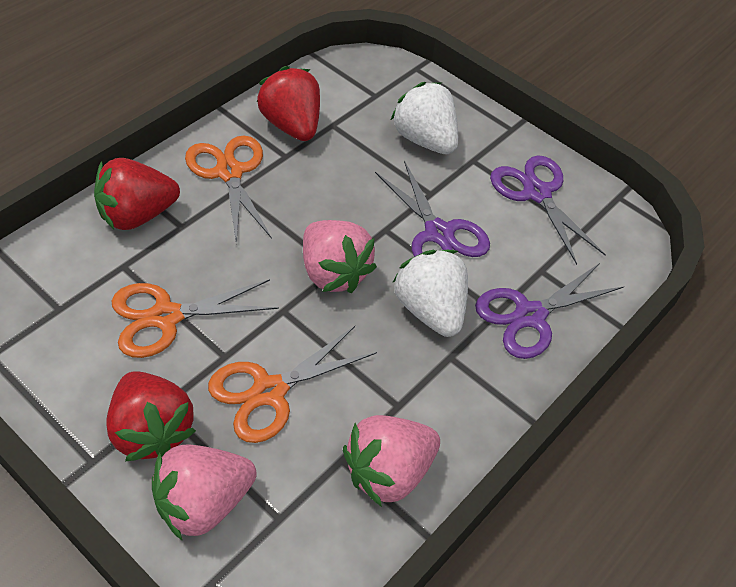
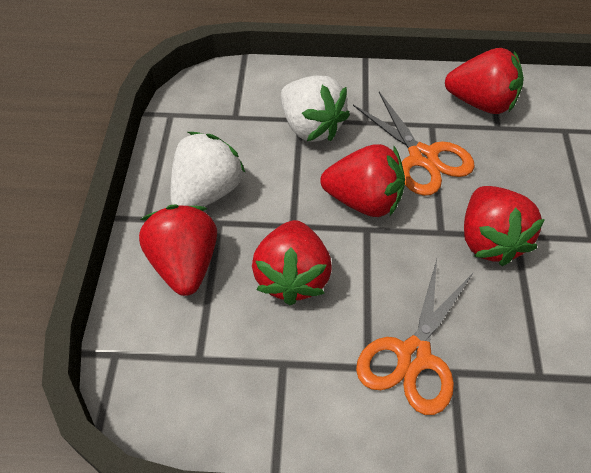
orange scissors: 3 -> 2
pink strawberry: 3 -> 0
purple scissors: 3 -> 0
red strawberry: 3 -> 5

